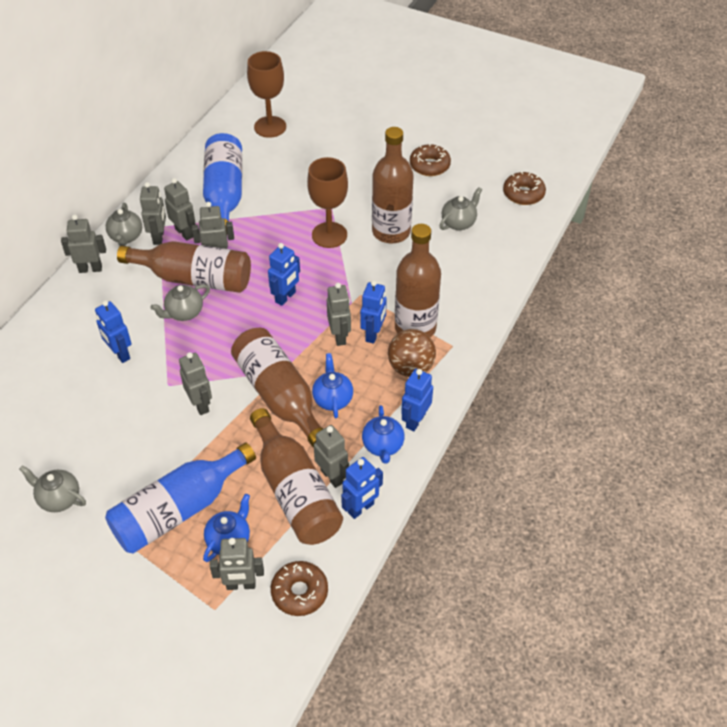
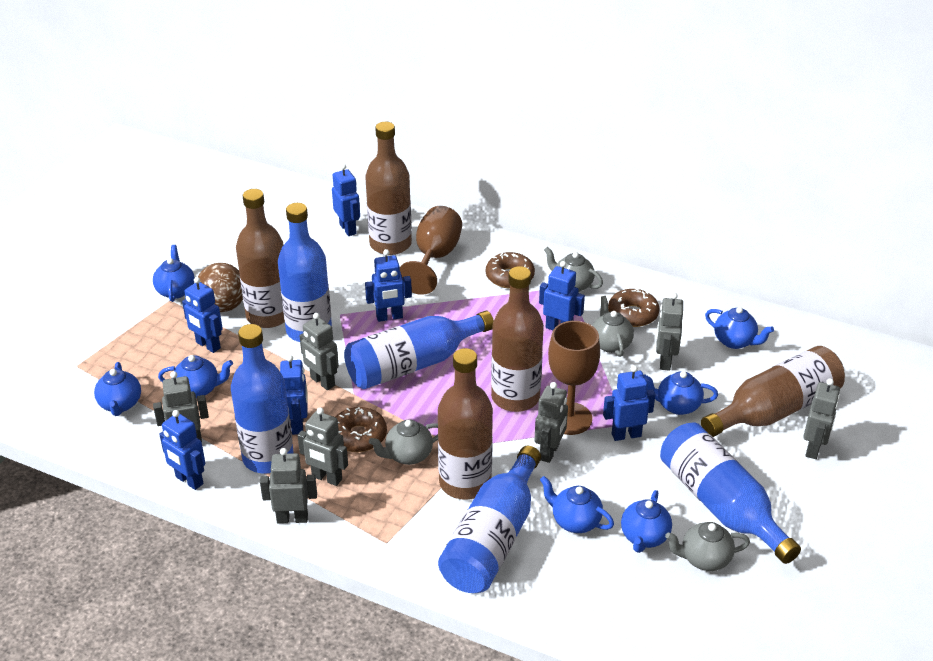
blue bottle: 2 -> 5
blue robot: 5 -> 7
blue teapot: 3 -> 7
grey robot: 8 -> 7

